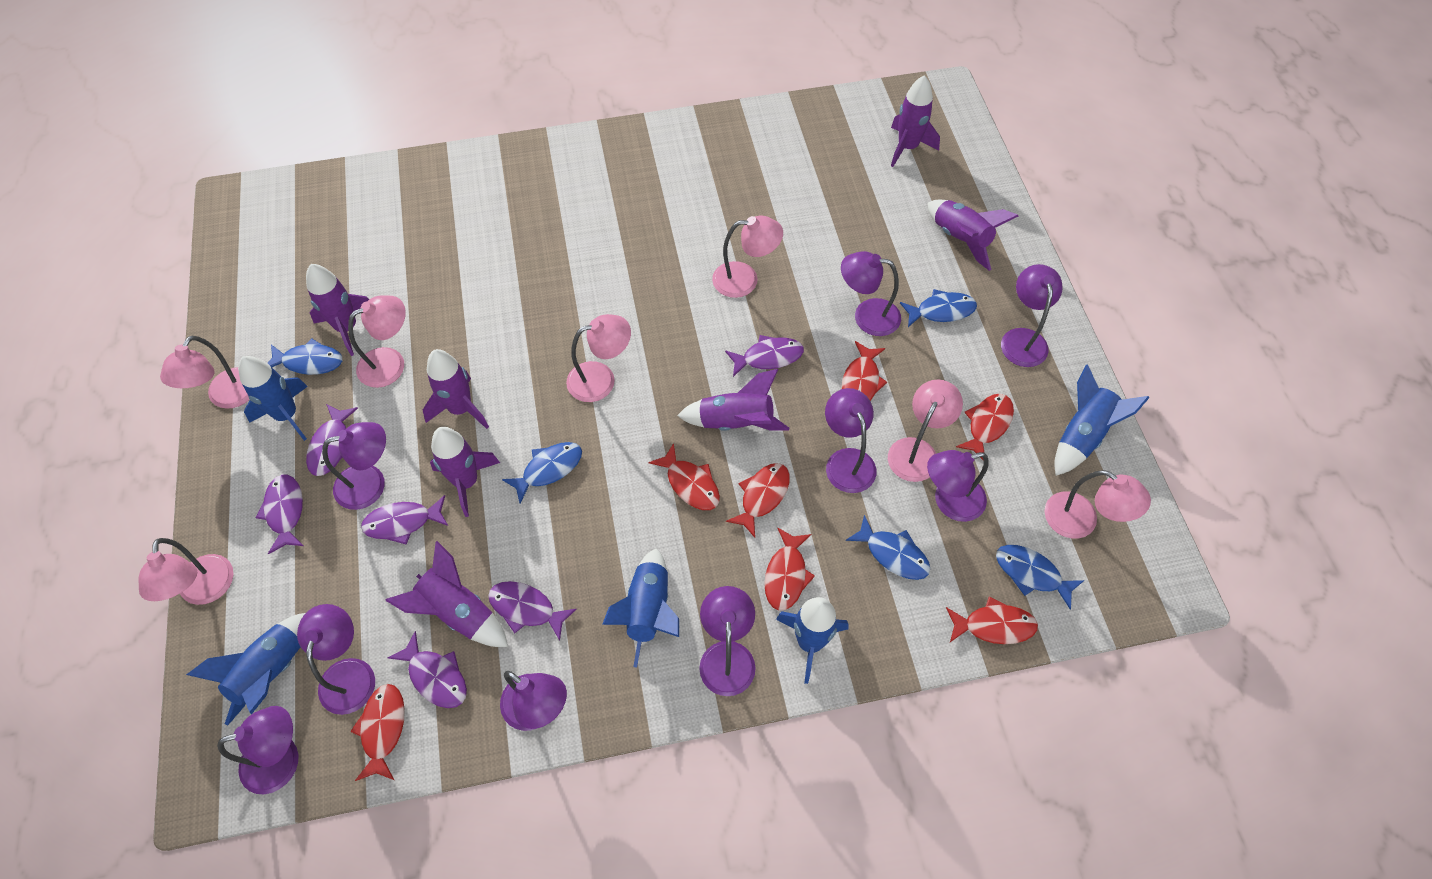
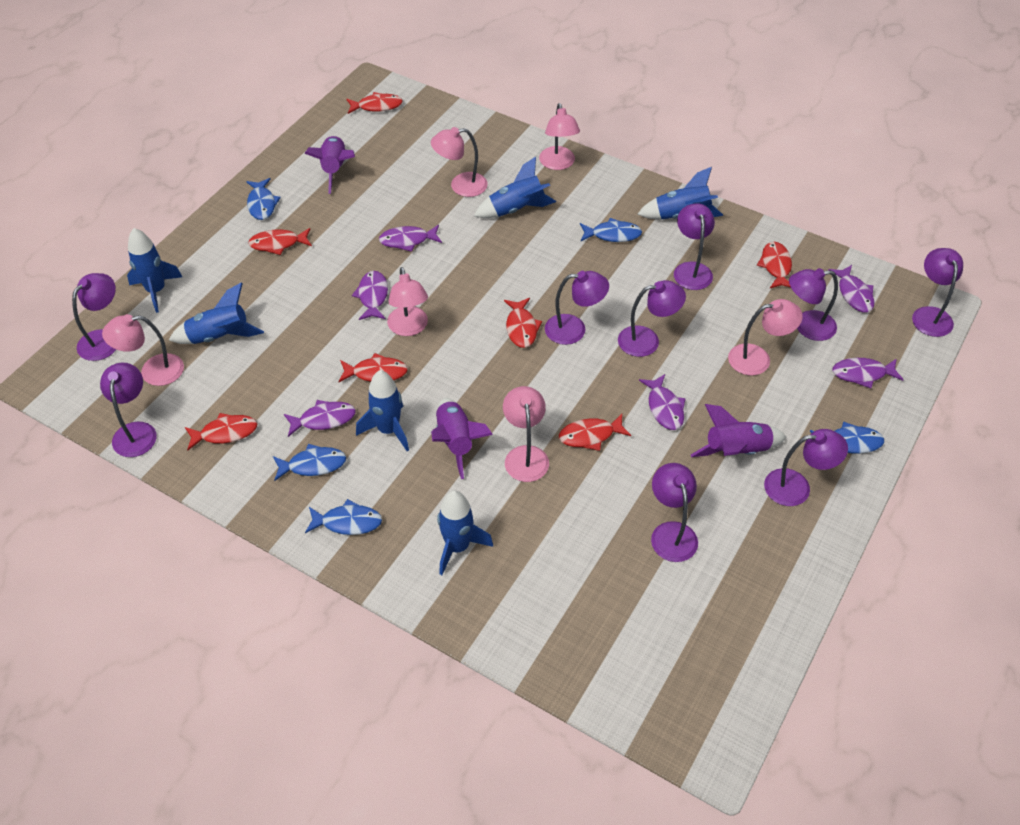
blue rocket: 5 -> 6
pink lamp: 7 -> 6
purple rocket: 7 -> 3

